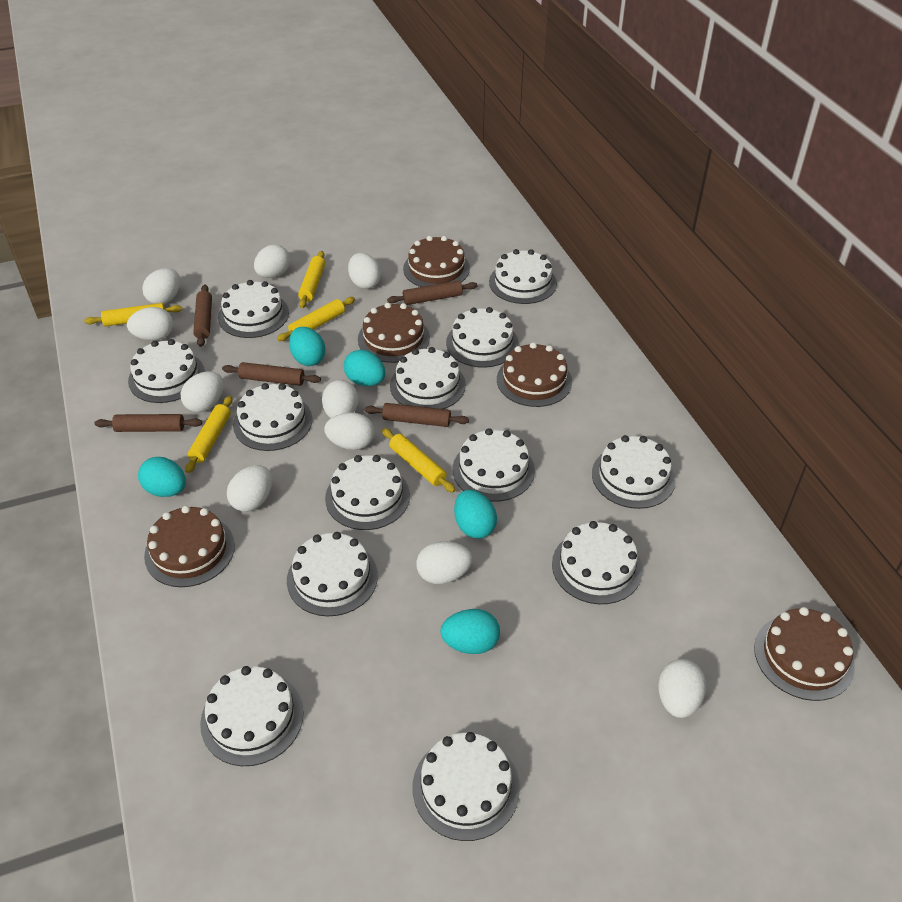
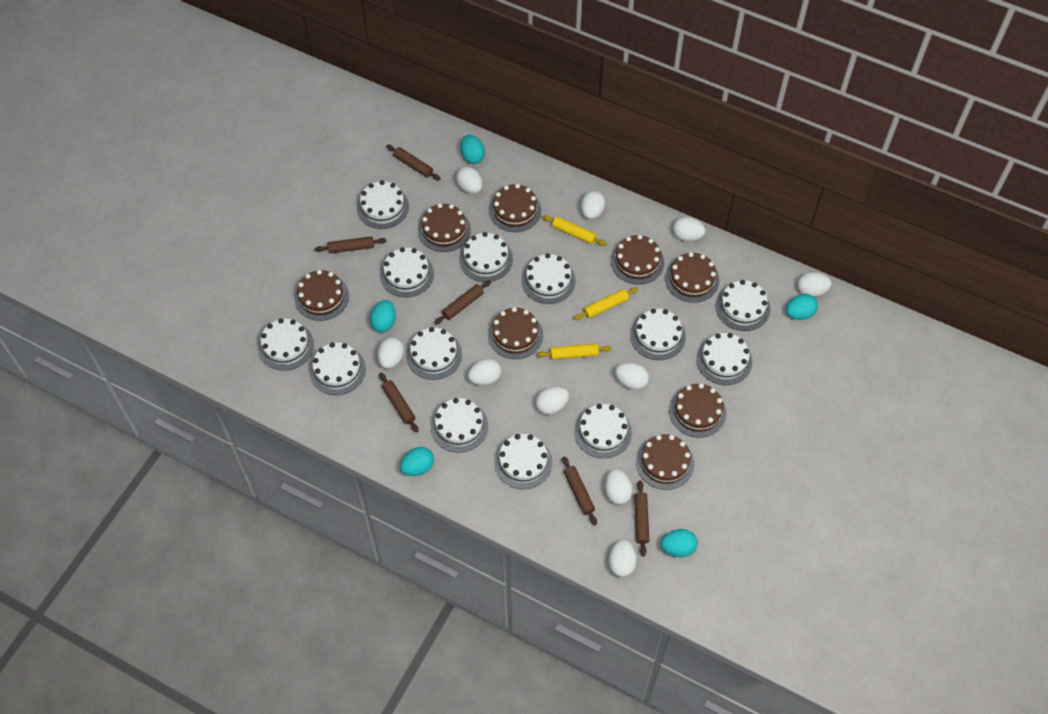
brown cake: 5 -> 8
brown rolling pin: 5 -> 6
yellow rolling pin: 5 -> 3

